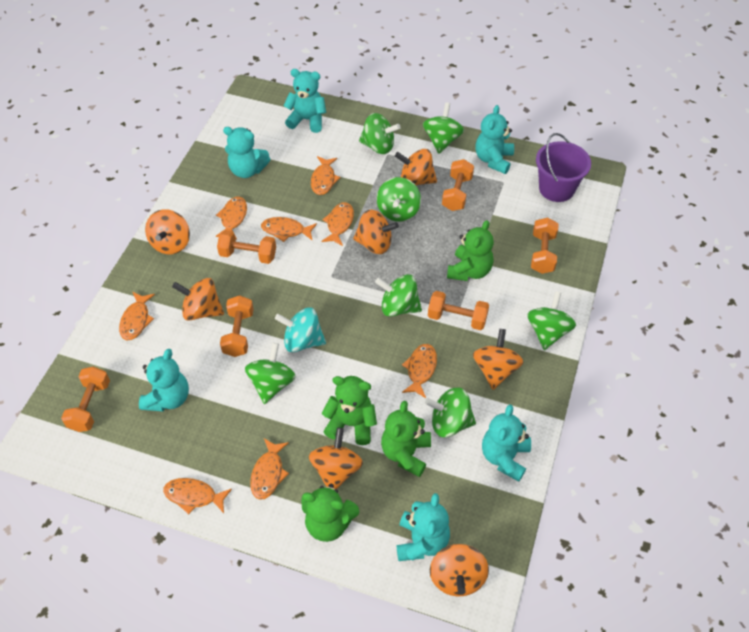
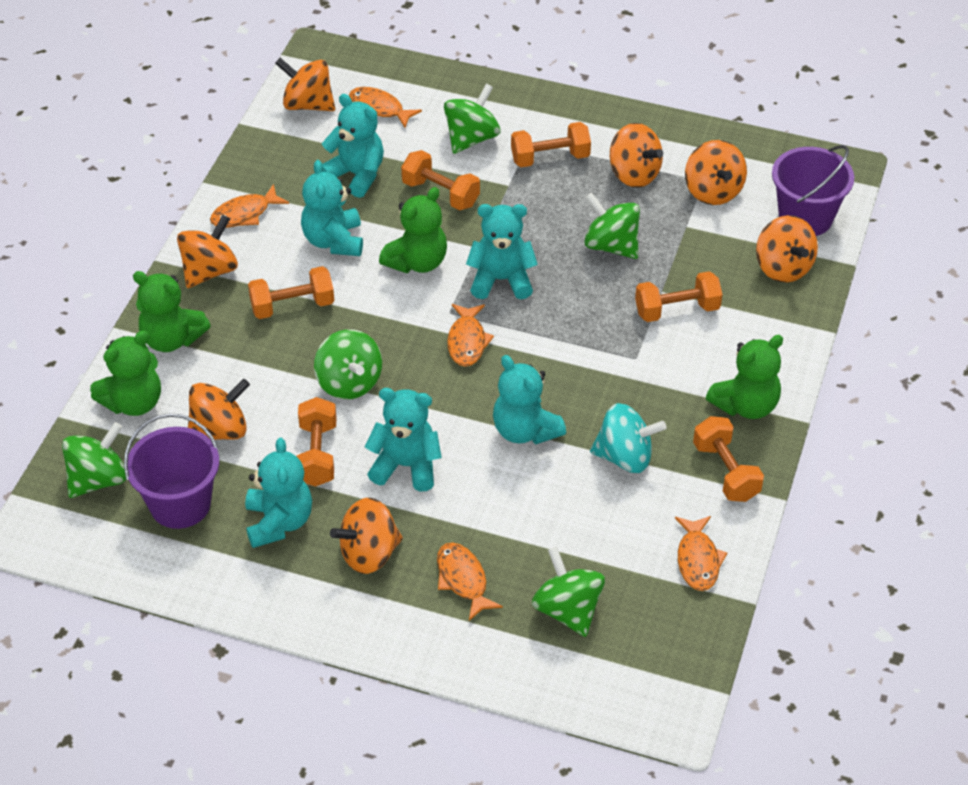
green spinning top: 7 -> 5
orange fish: 8 -> 5
purple bucket: 1 -> 2

